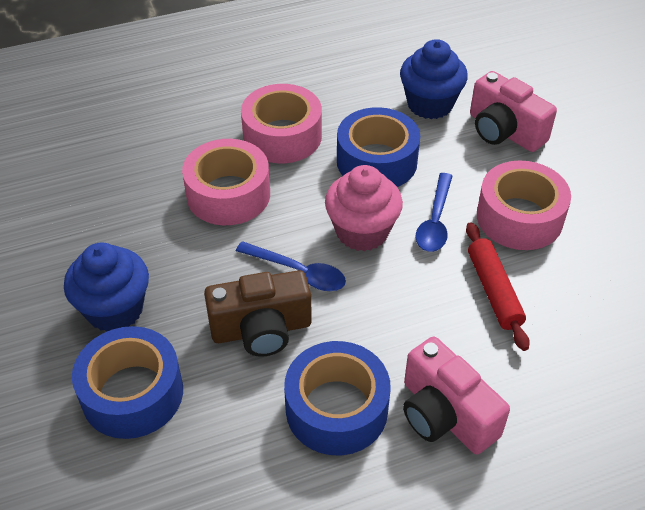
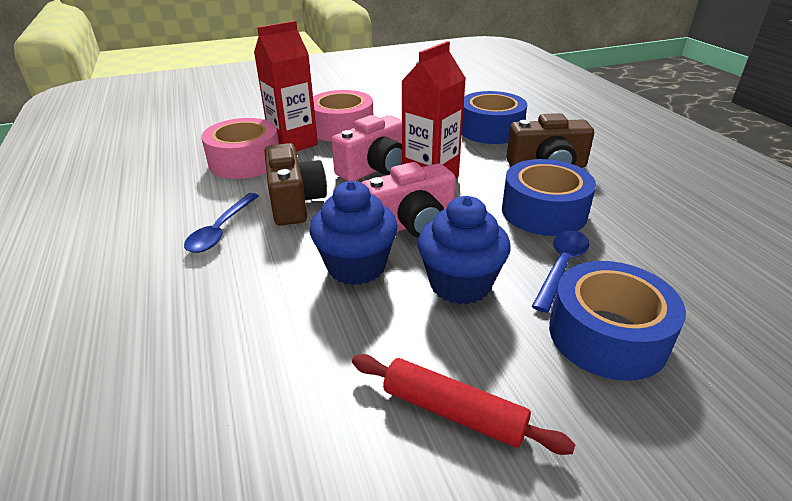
brown camera: 1 -> 2
pink cupcake: 1 -> 0
pink tape: 3 -> 2
red carton: 0 -> 2

